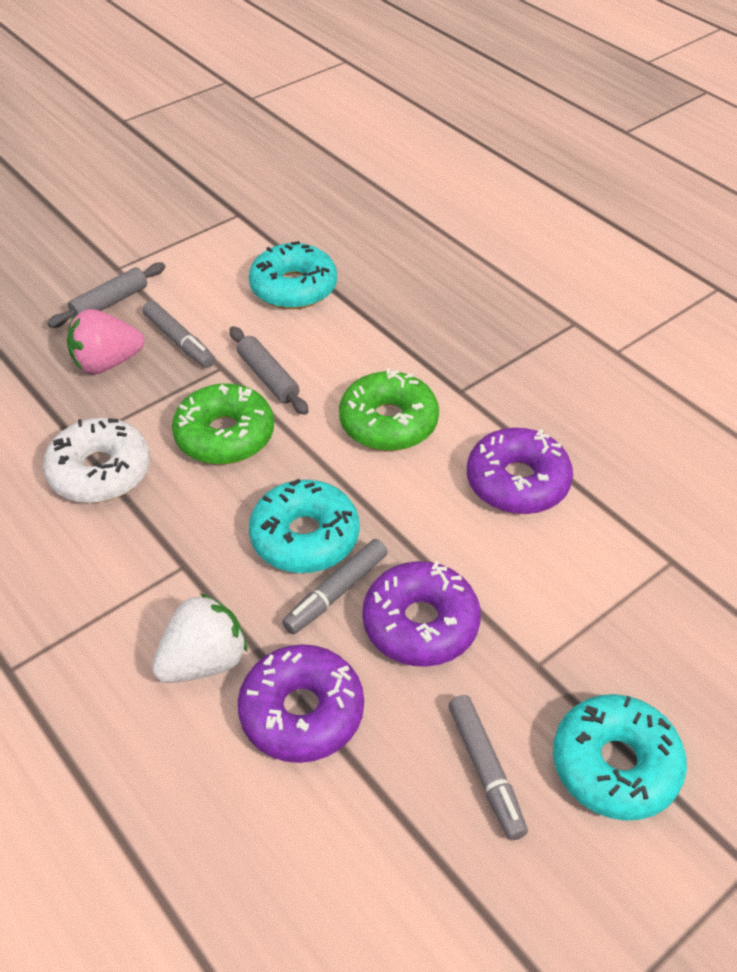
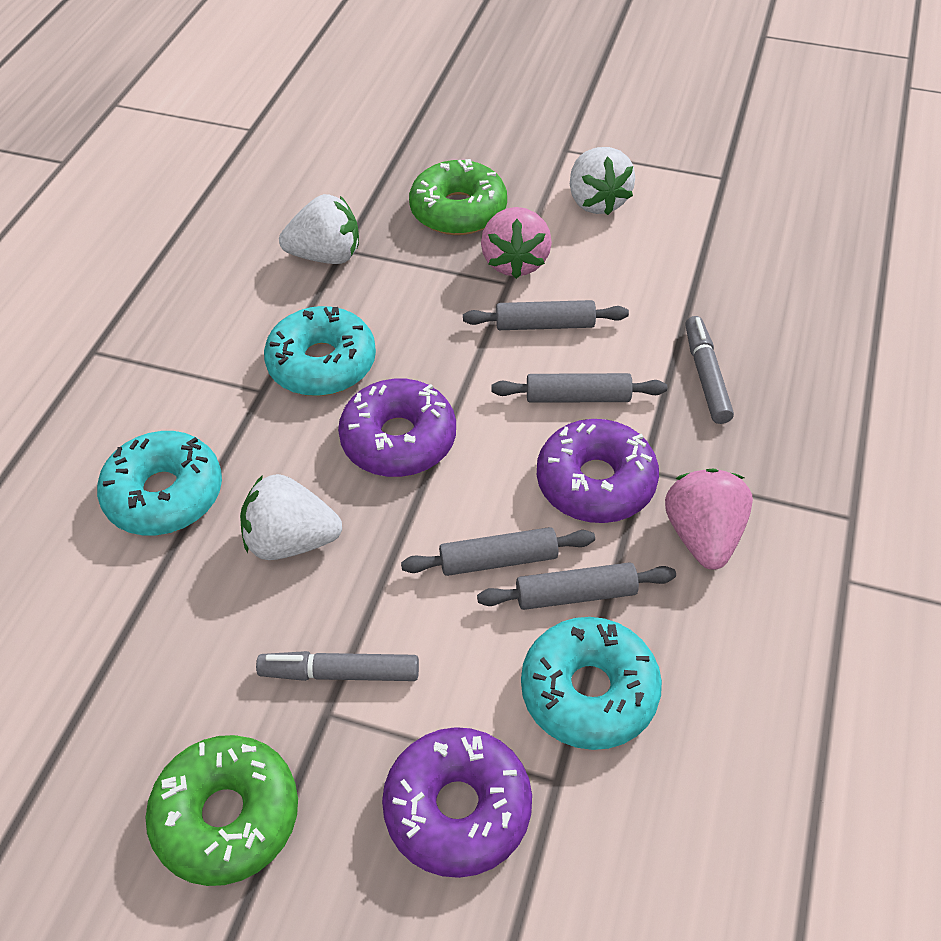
grey marker: 3 -> 2
grey rolling pin: 2 -> 4
pink strawberry: 1 -> 2
white donut: 1 -> 0
white strawberry: 1 -> 3

